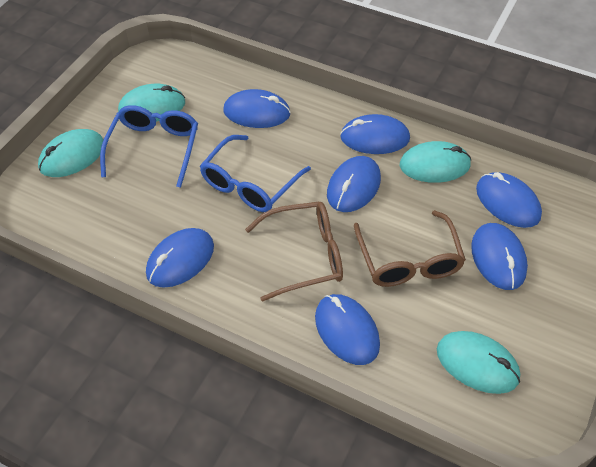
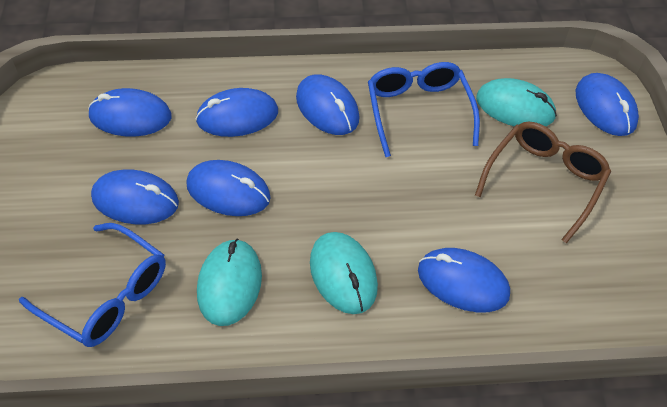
brown glasses: 2 -> 1
turquoise mouse: 4 -> 3

